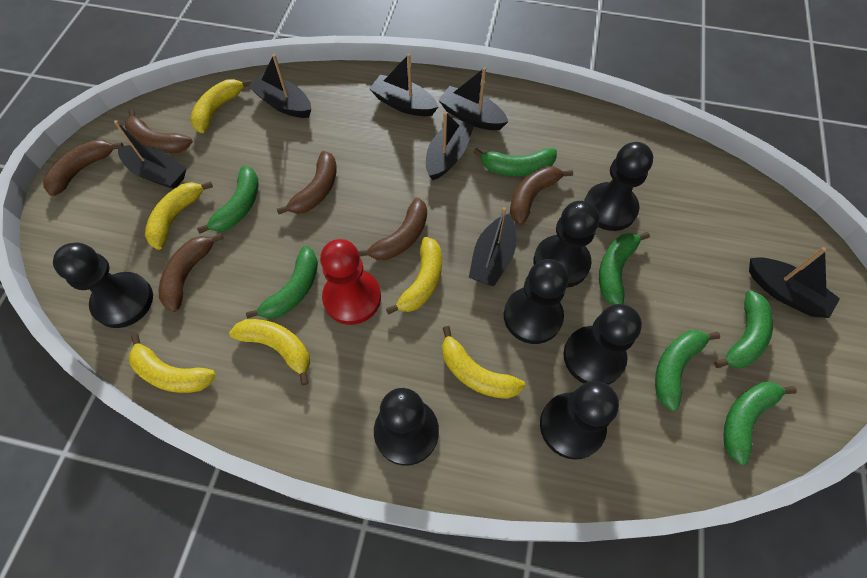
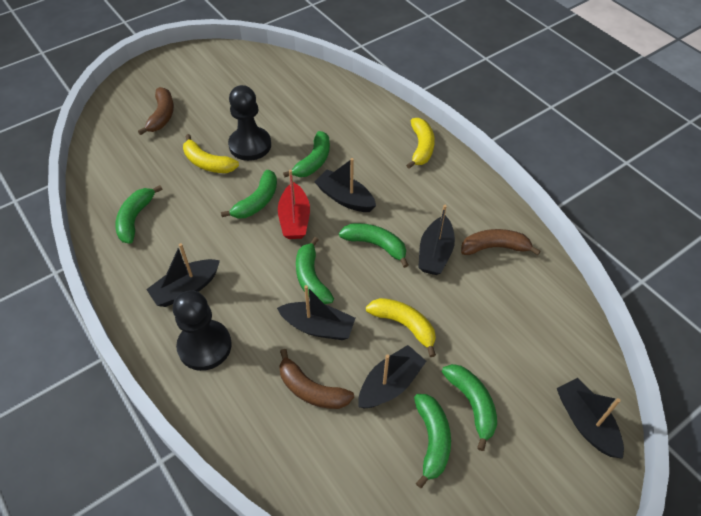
black boat: 7 -> 6
black pawn: 7 -> 2
brown banana: 6 -> 3
red boat: 0 -> 1
red pawn: 1 -> 0
yellow banana: 6 -> 3

